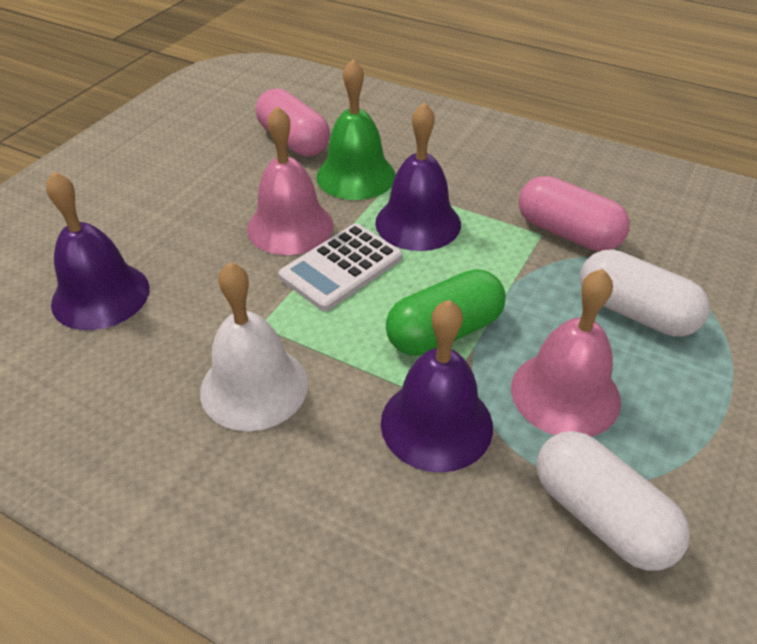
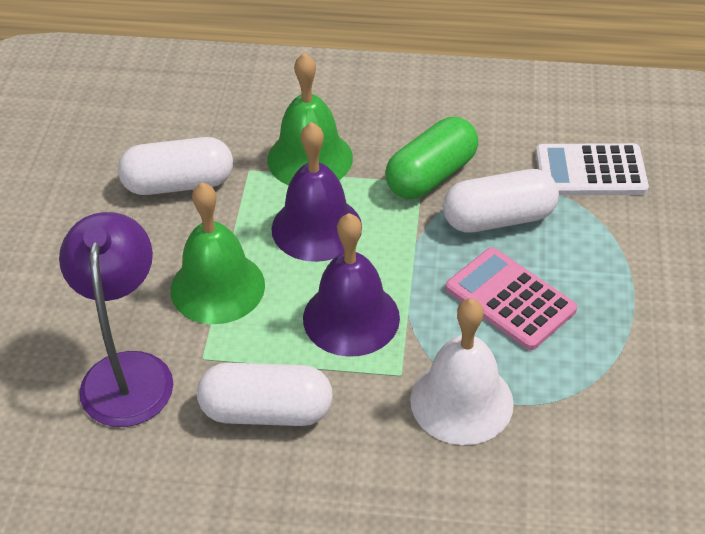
green bell: 1 -> 2
pink bell: 2 -> 0
pink calculator: 0 -> 1
pink capsule: 2 -> 0
purple bell: 3 -> 2
purple lamp: 0 -> 1
white capsule: 2 -> 3

